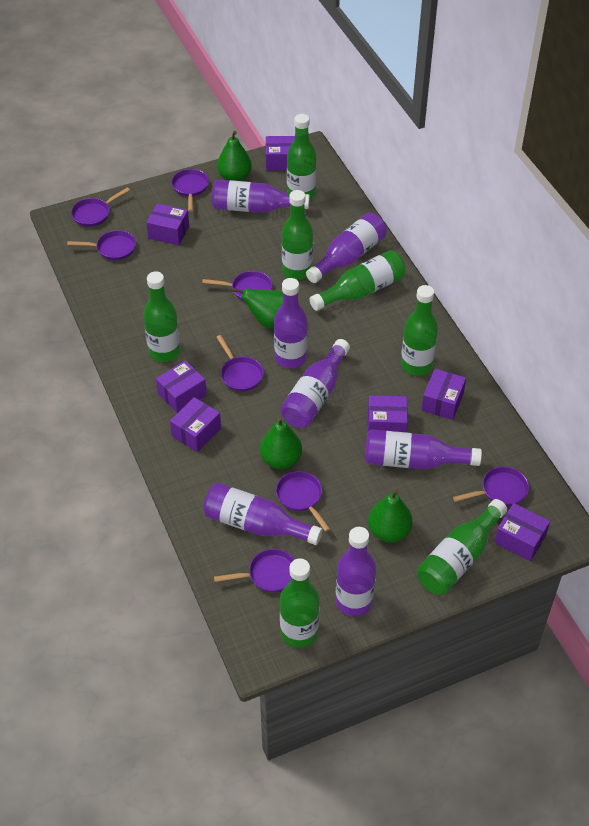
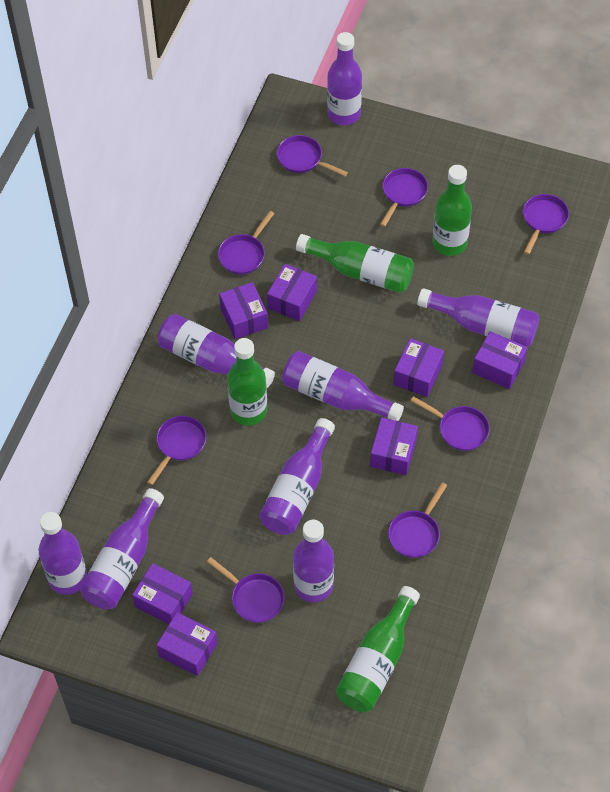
green bottle: 7 -> 4
green pear: 4 -> 0
purple bottle: 7 -> 8

